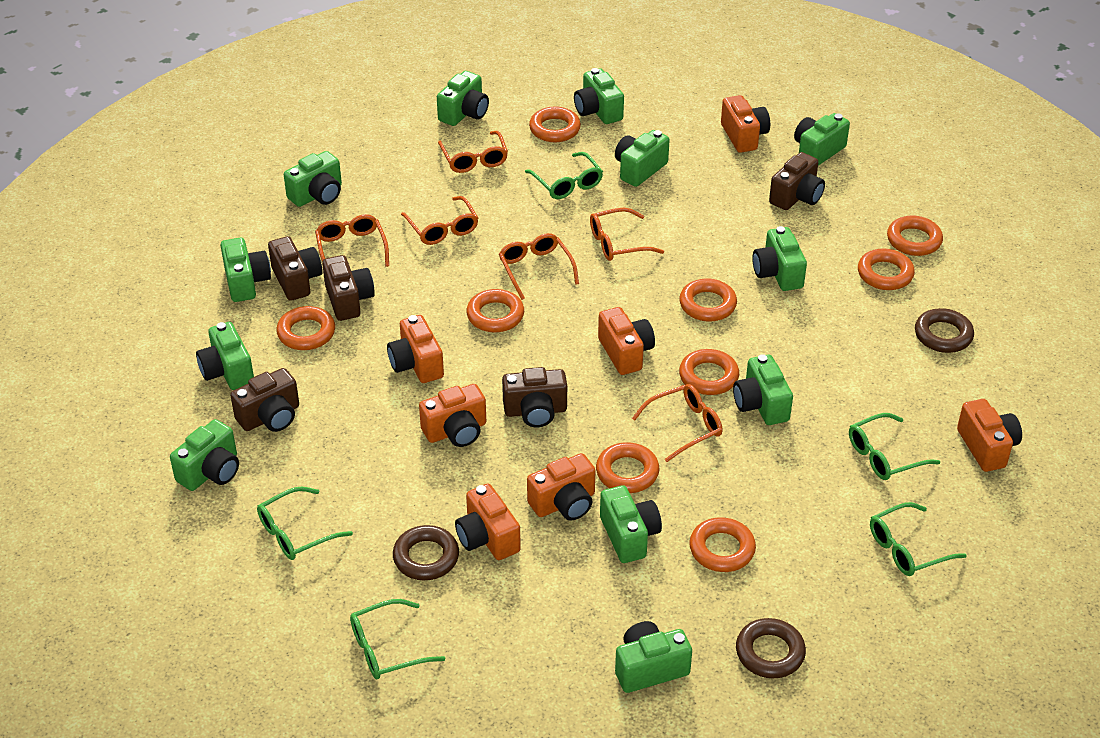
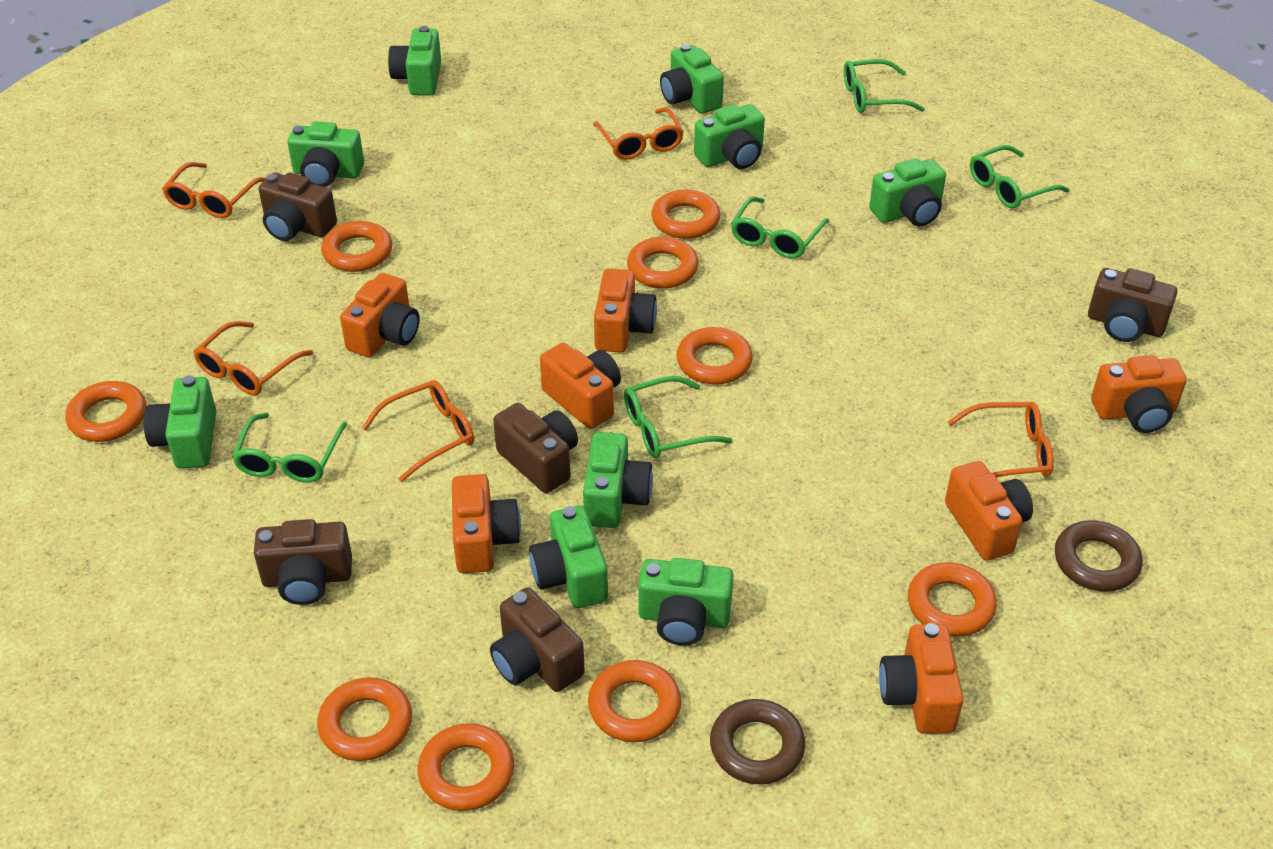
brown ring: 3 -> 2
green camera: 12 -> 9
orange glasses: 6 -> 5

